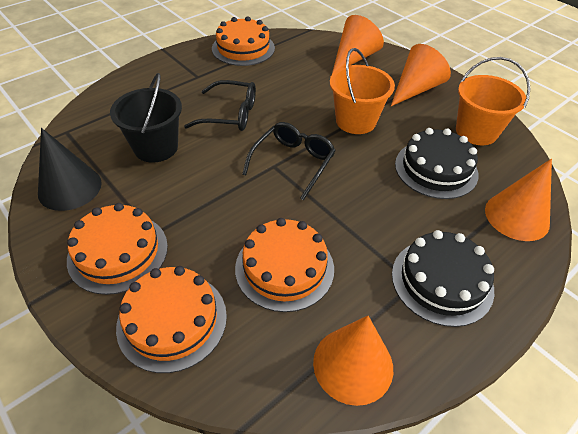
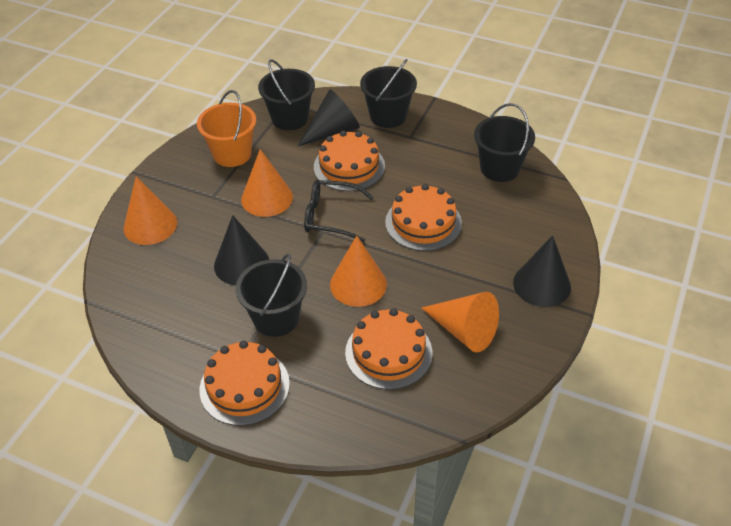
black bucket: 1 -> 4
black cake: 2 -> 0
black cone: 1 -> 3
black glasses: 2 -> 1
orange bucket: 2 -> 1

